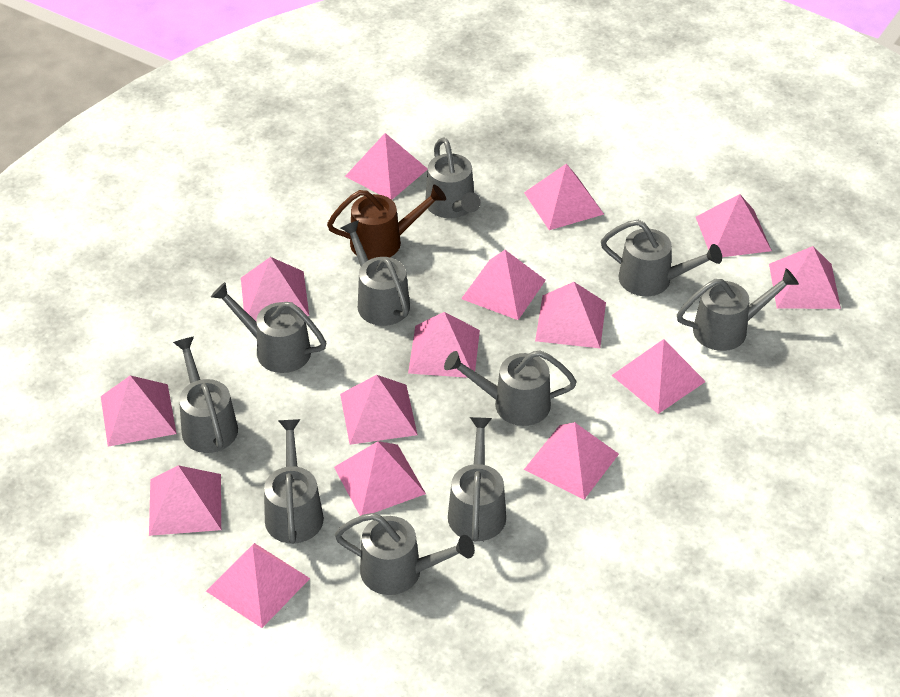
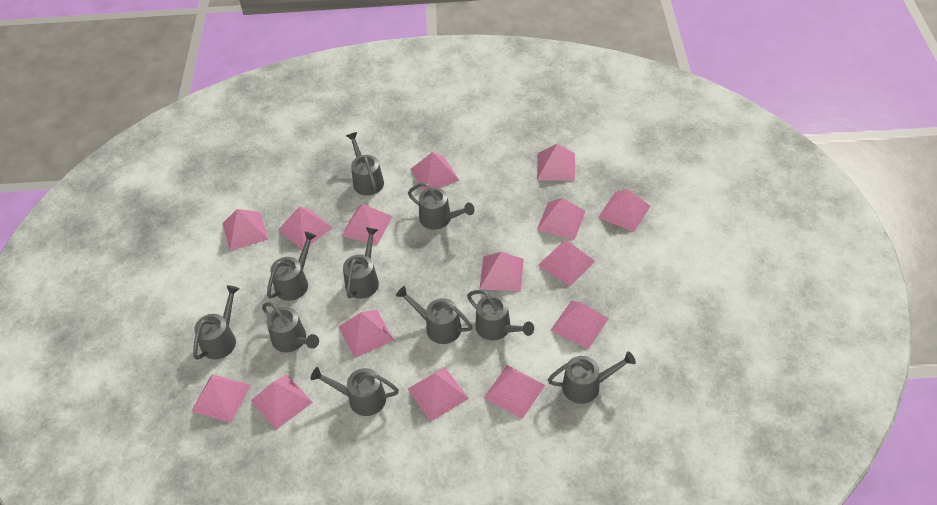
brown watering can: 1 -> 0

